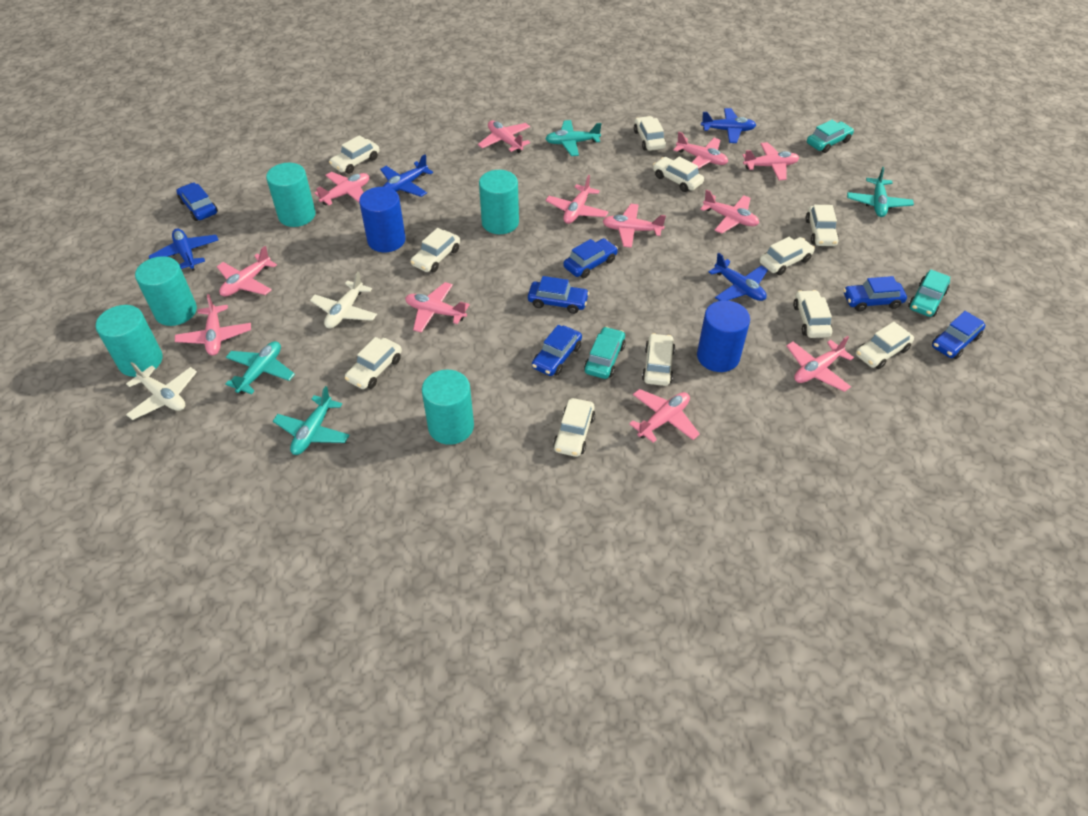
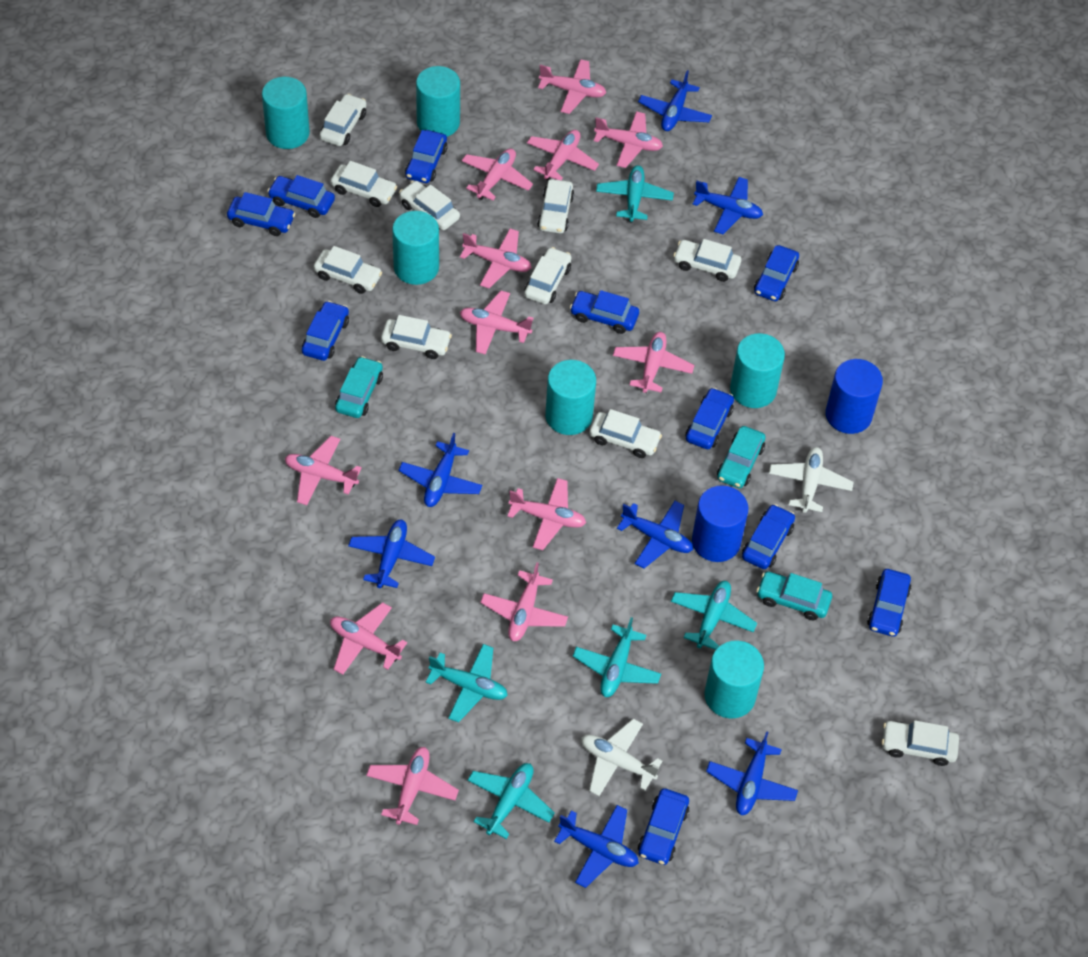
blue car: 6 -> 10
blue plane: 4 -> 7
turquoise cylinder: 5 -> 6
turquoise plane: 4 -> 5
white car: 11 -> 10

